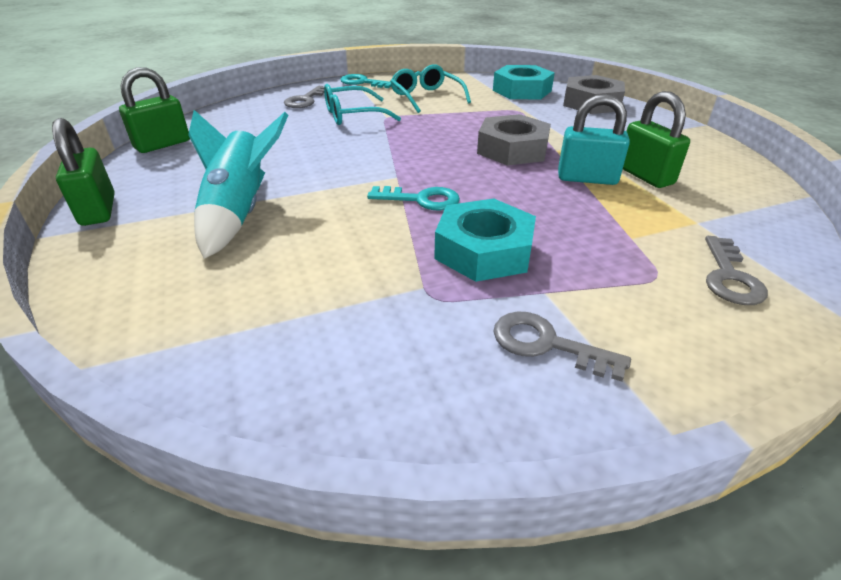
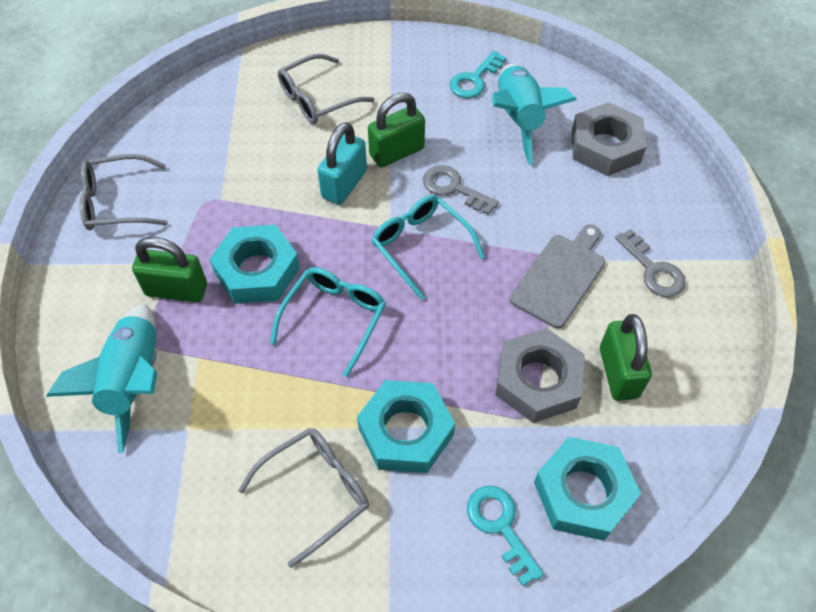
grey cutting board: 0 -> 1
grey glasses: 0 -> 3
grey key: 3 -> 2
turquoise nut: 2 -> 3
turquoise rocket: 1 -> 2

